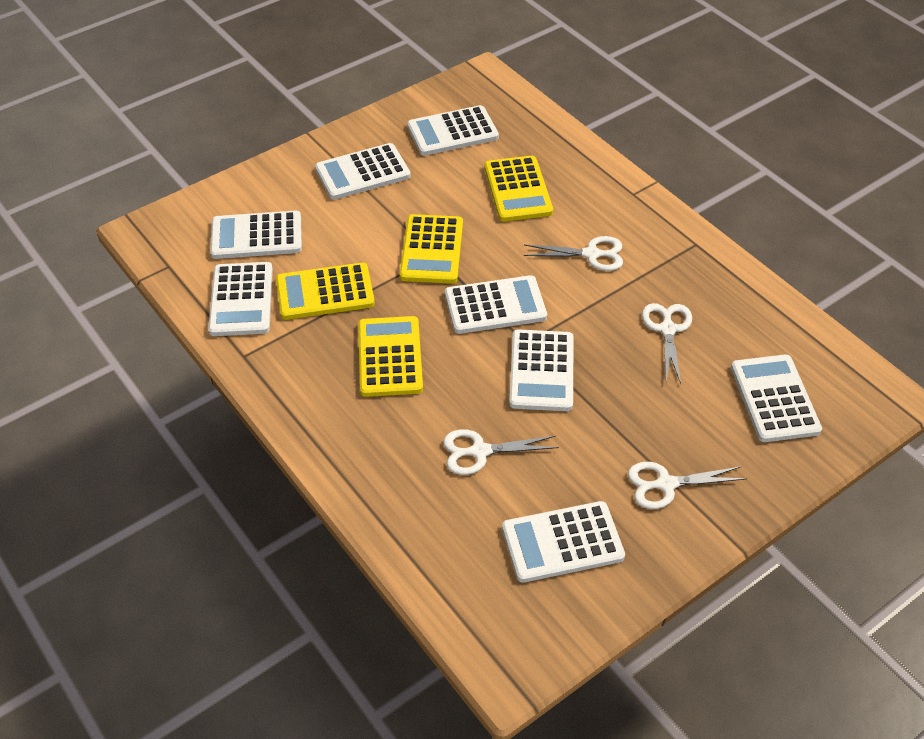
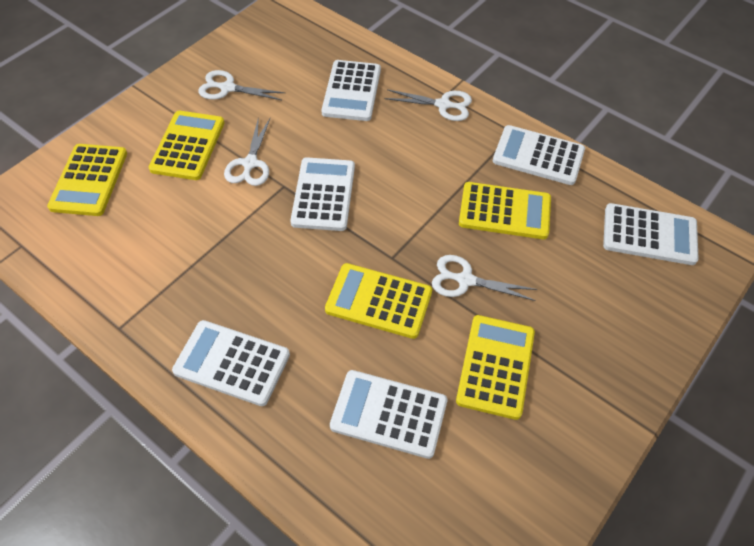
white calculator: 8 -> 6
yellow calculator: 4 -> 5

